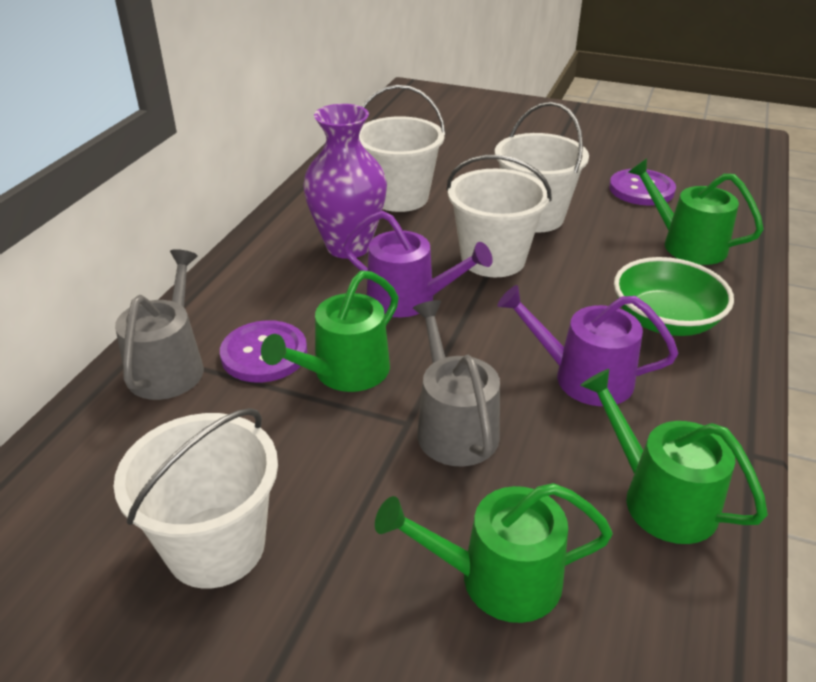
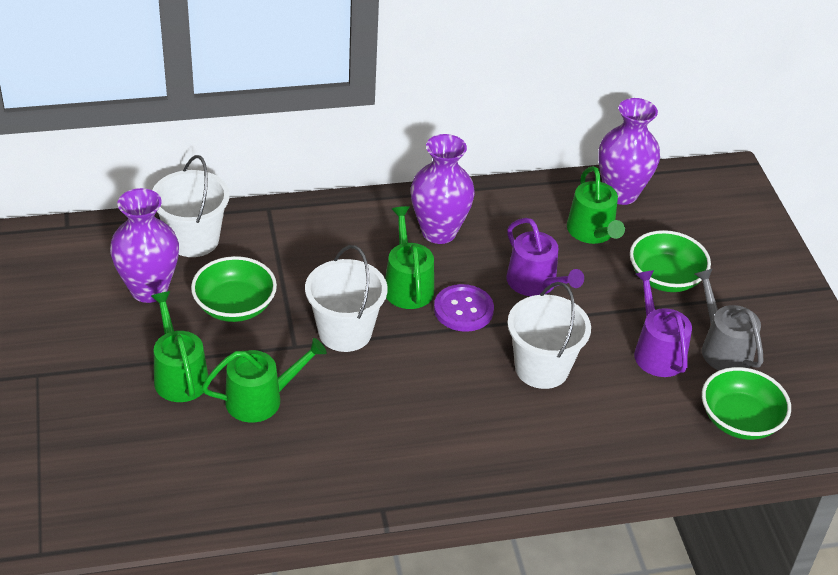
green bowl: 1 -> 3
grey watering can: 2 -> 1
purple button: 2 -> 1
purple vase: 1 -> 3
white bucket: 4 -> 3

